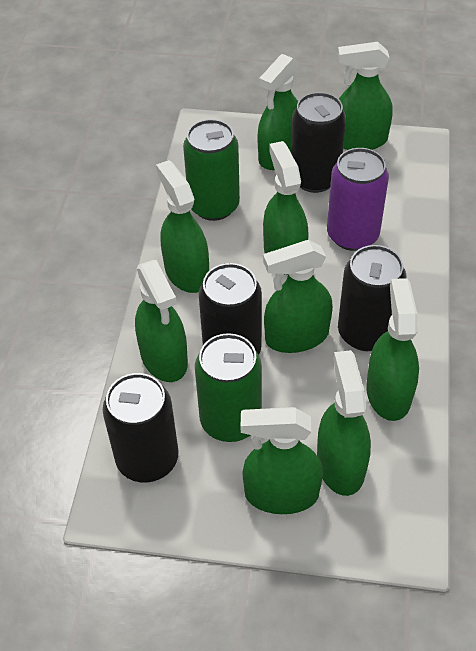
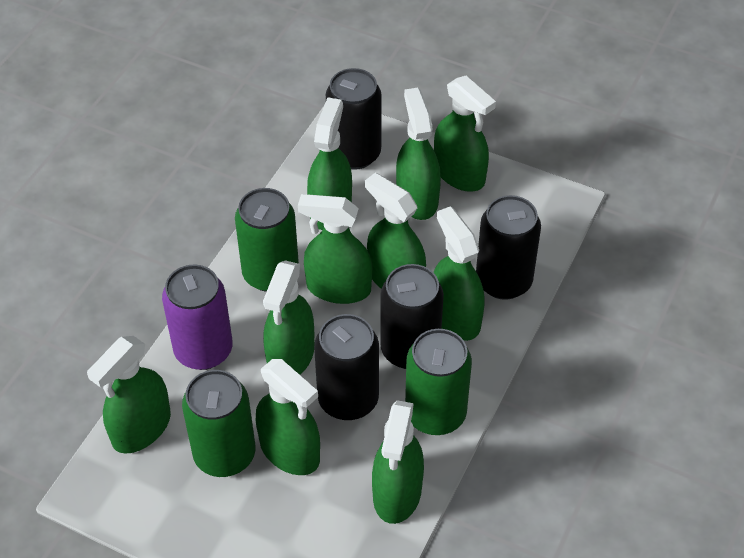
green can: 2 -> 3
green spray bottle: 9 -> 10

